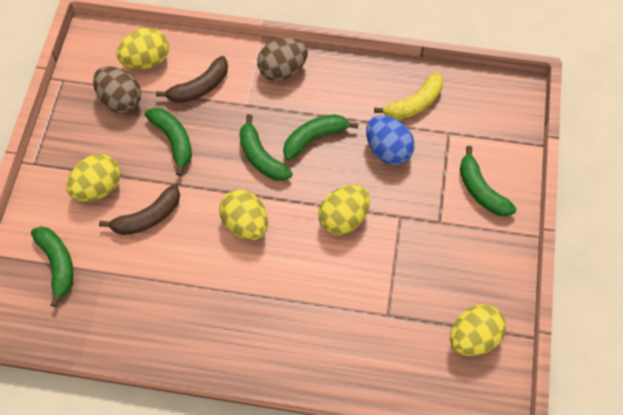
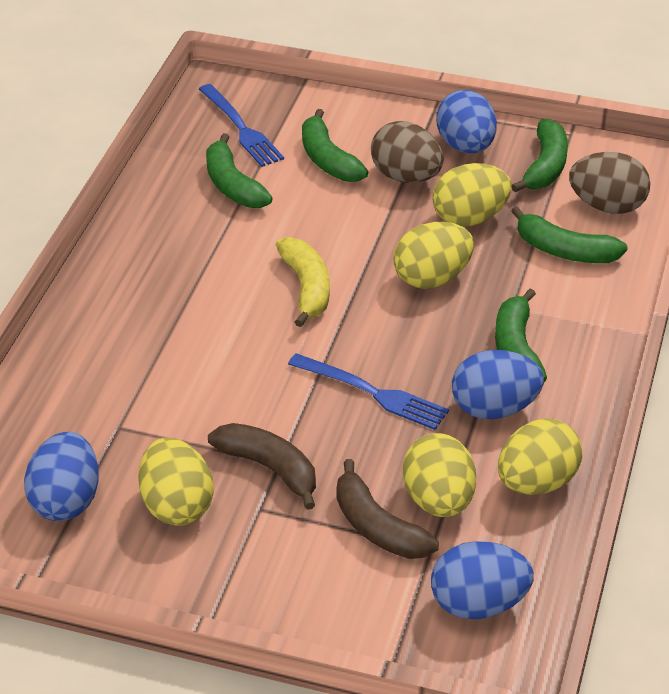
blue egg: 1 -> 4
blue fork: 0 -> 2

